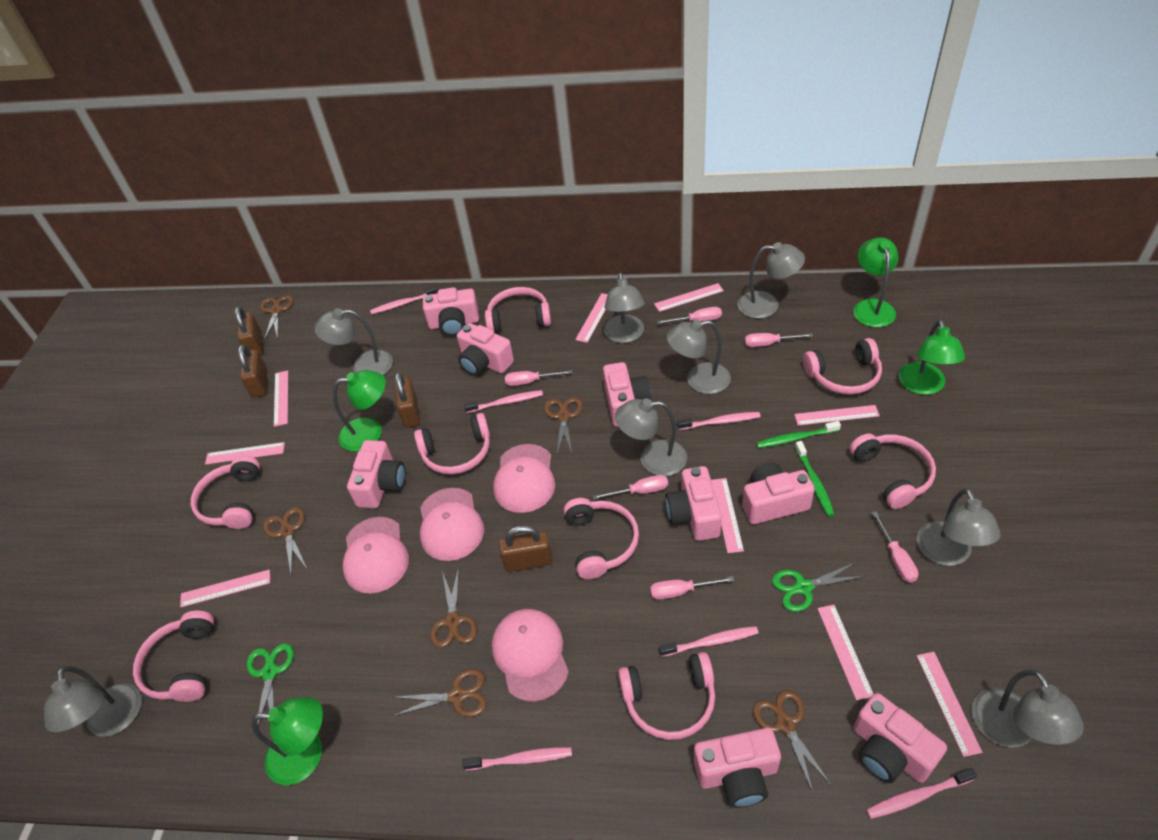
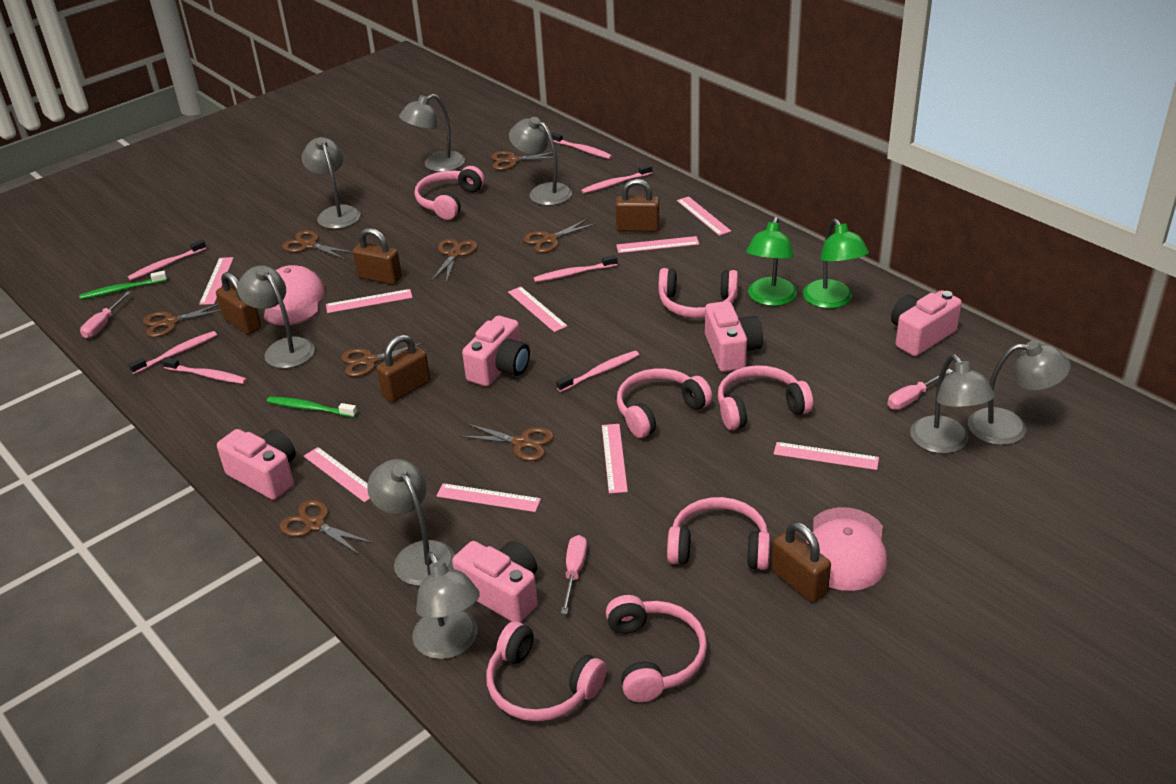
brown padlock: 4 -> 5
brown scissors: 6 -> 8
green lamp: 4 -> 2
green scissors: 2 -> 0
pink camera: 8 -> 5
pink cap: 4 -> 2
pink headphones: 8 -> 7
pink screwdriver: 6 -> 3
pink toothbrush: 6 -> 7

